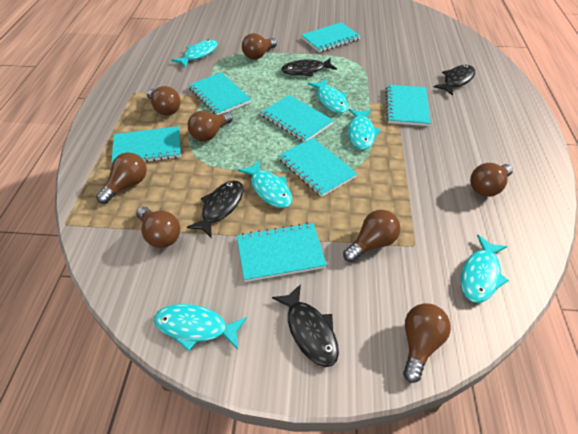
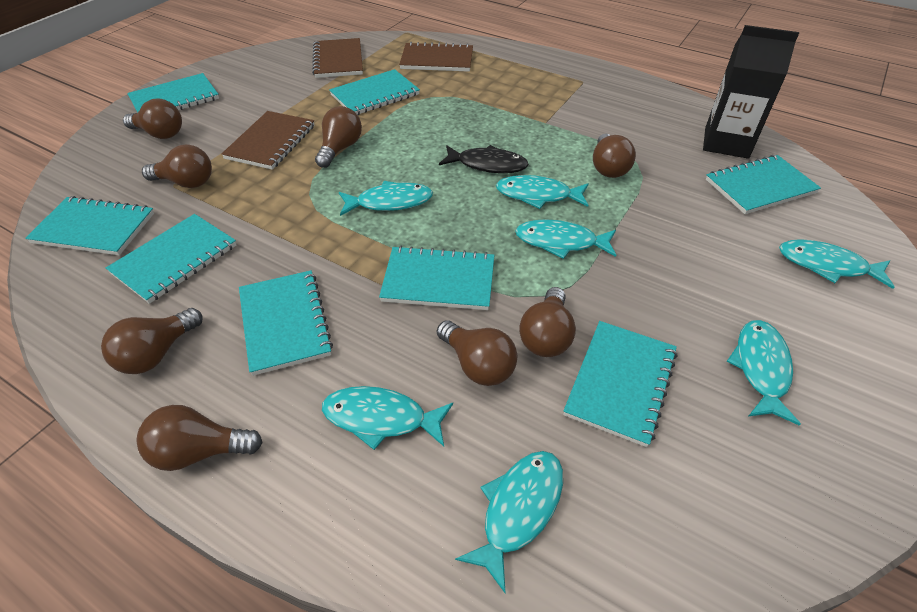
black carton: 0 -> 1
black fish: 4 -> 1
brown notebook: 0 -> 3
turquoise fish: 6 -> 7
turquoise notebook: 7 -> 8

